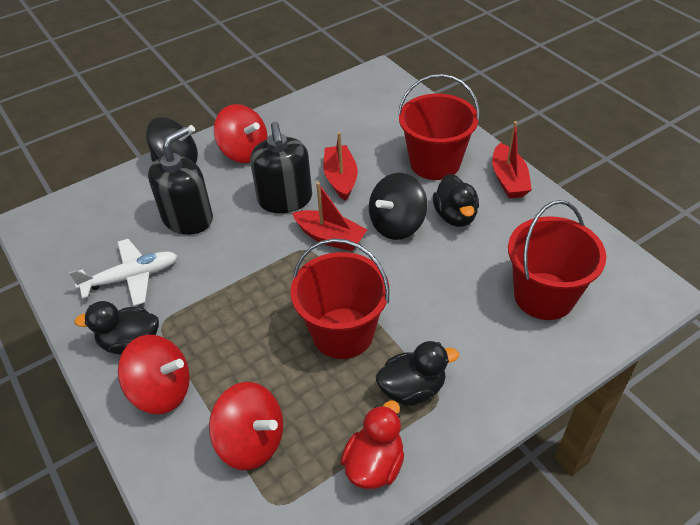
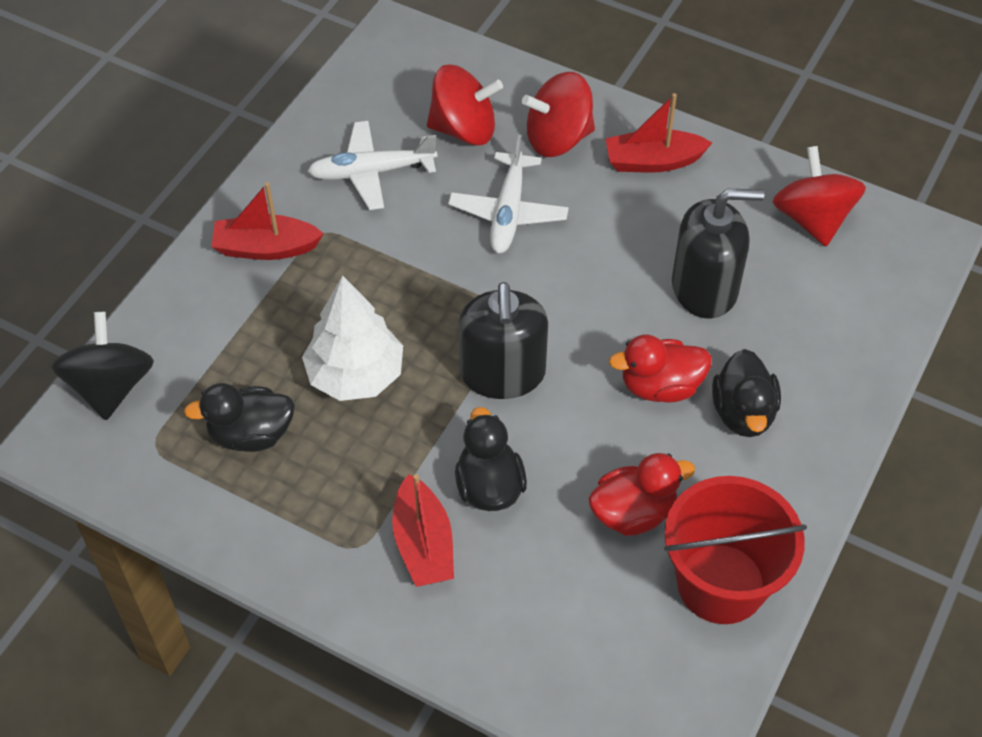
black spinning top: 2 -> 1
red bucket: 3 -> 1
red duck: 1 -> 2
white plane: 1 -> 2
white tree: 0 -> 1

